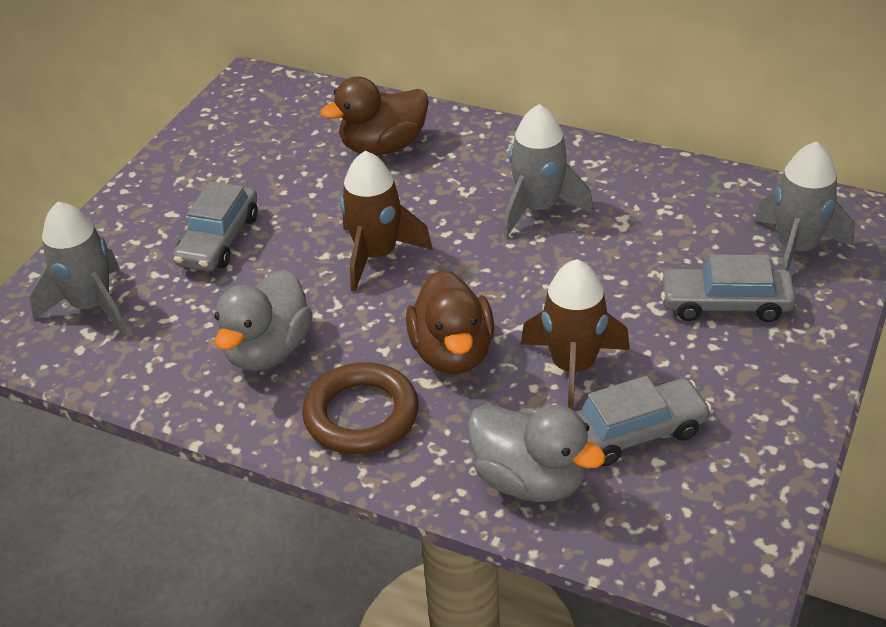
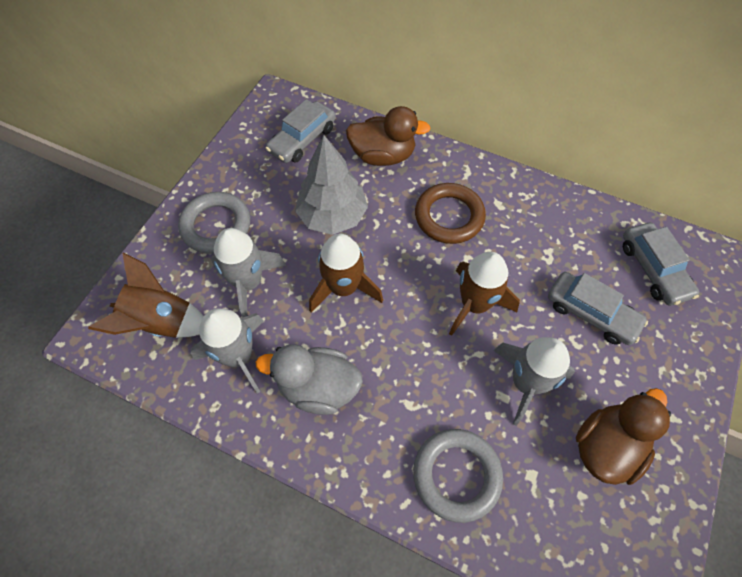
brown rocket: 2 -> 3
grey duck: 2 -> 1
grey ring: 0 -> 2
grey tree: 0 -> 1

